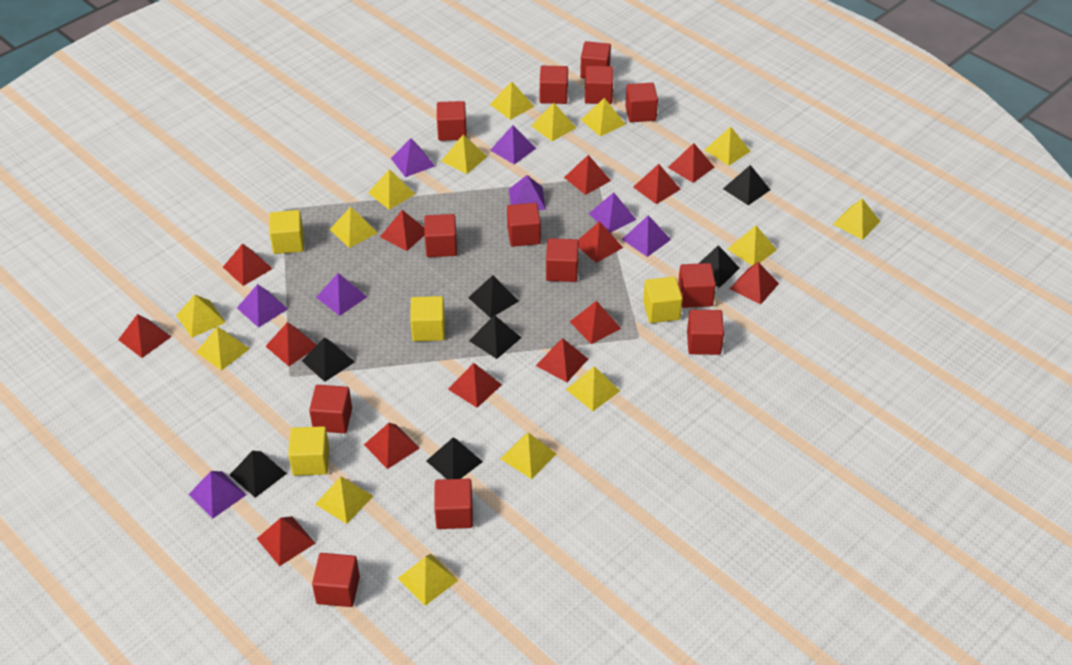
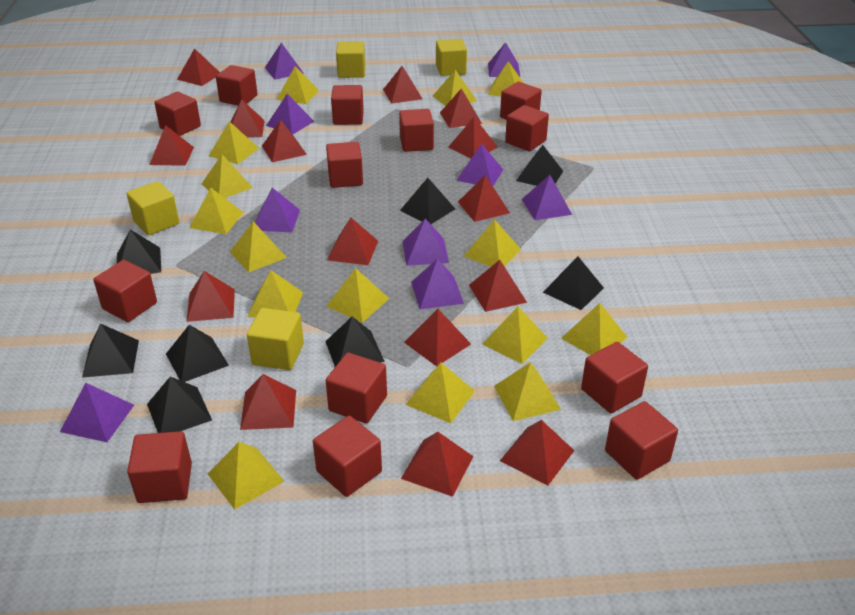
black pyramid: 7 -> 8
purple pyramid: 8 -> 9
red pyramid: 14 -> 15

